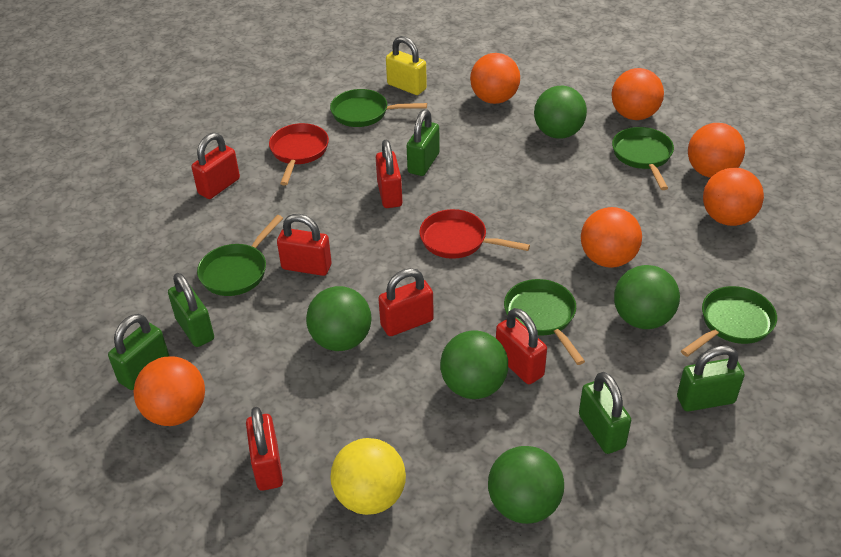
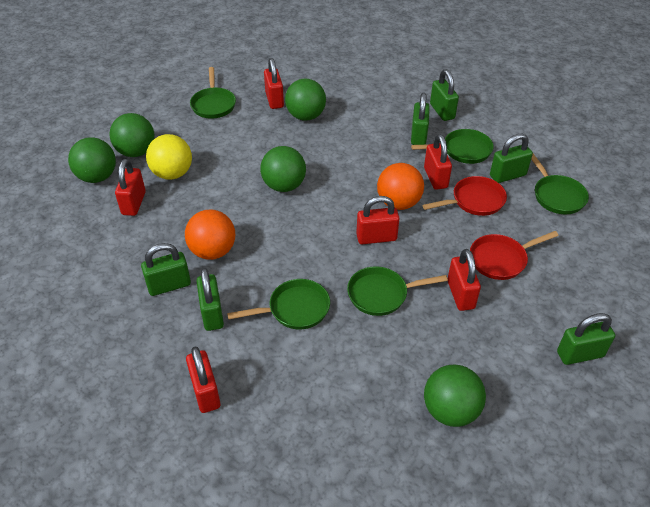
green padlock: 5 -> 6
orange ball: 6 -> 2
yellow padlock: 1 -> 0

